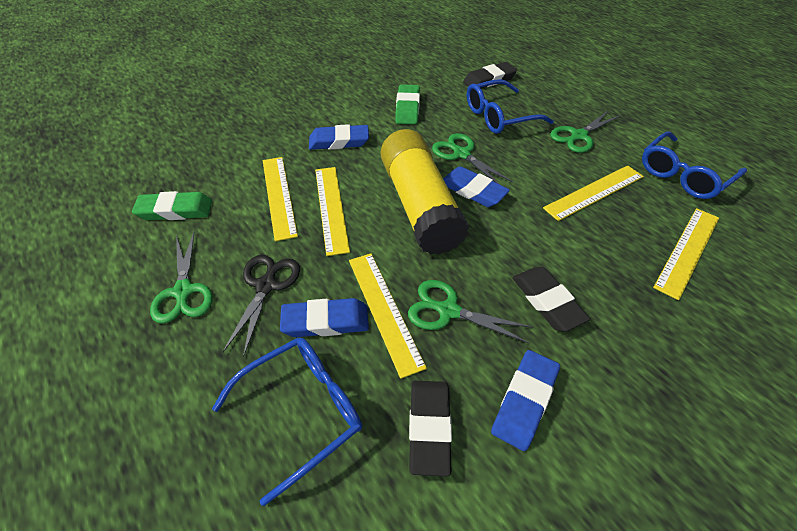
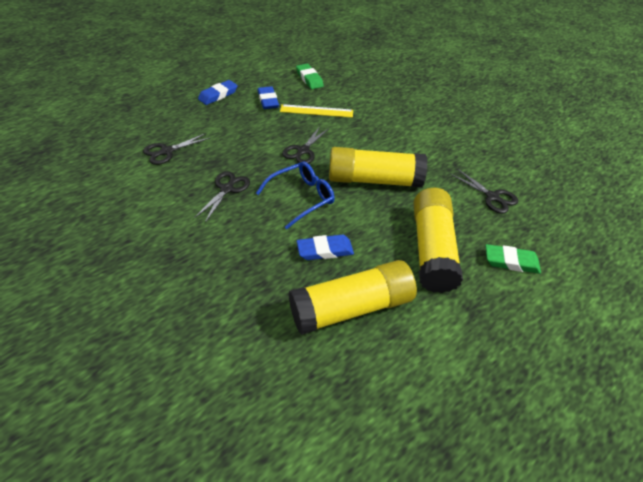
black eraser: 3 -> 0
black scissors: 1 -> 4
blue eraser: 4 -> 3
blue glasses: 3 -> 1
green scissors: 4 -> 0
yellow glue stick: 1 -> 3
yellow ruler: 5 -> 1

